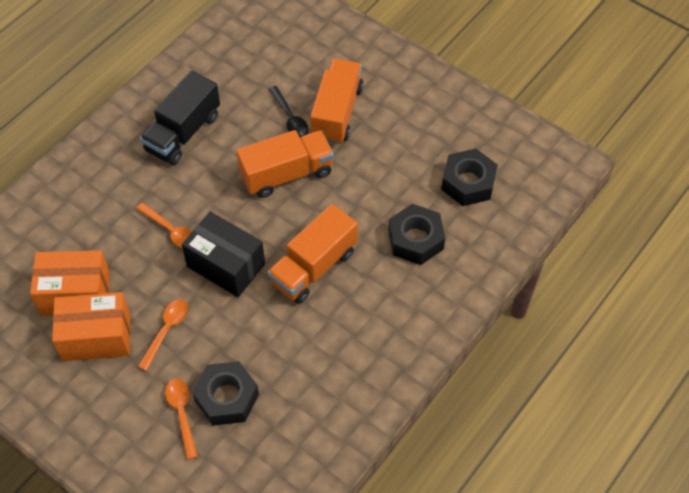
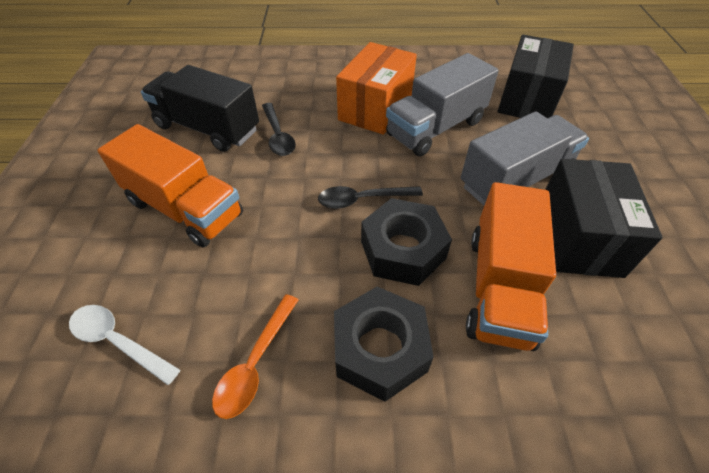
black box: 1 -> 2
black nut: 3 -> 2
black spoon: 1 -> 2
grey truck: 0 -> 2
orange box: 2 -> 1
orange spoon: 3 -> 1
orange truck: 3 -> 2
white spoon: 0 -> 1

